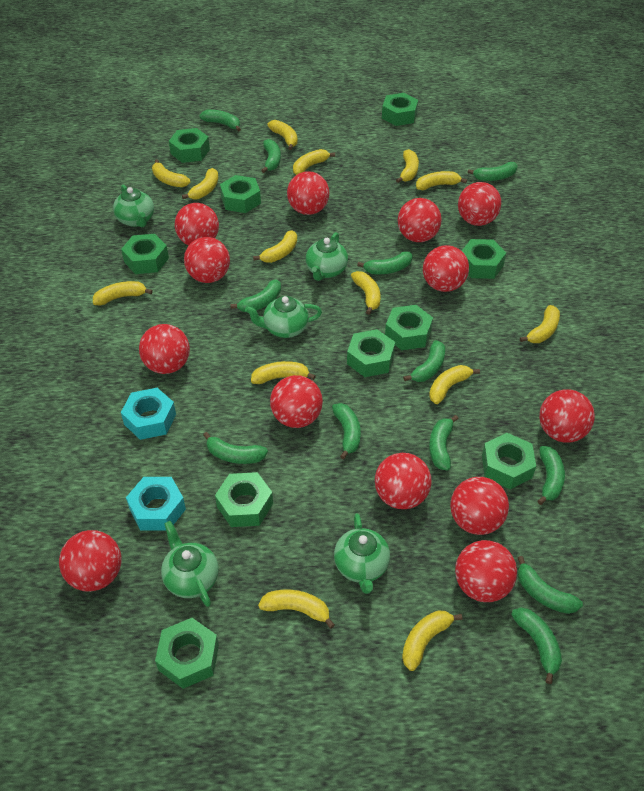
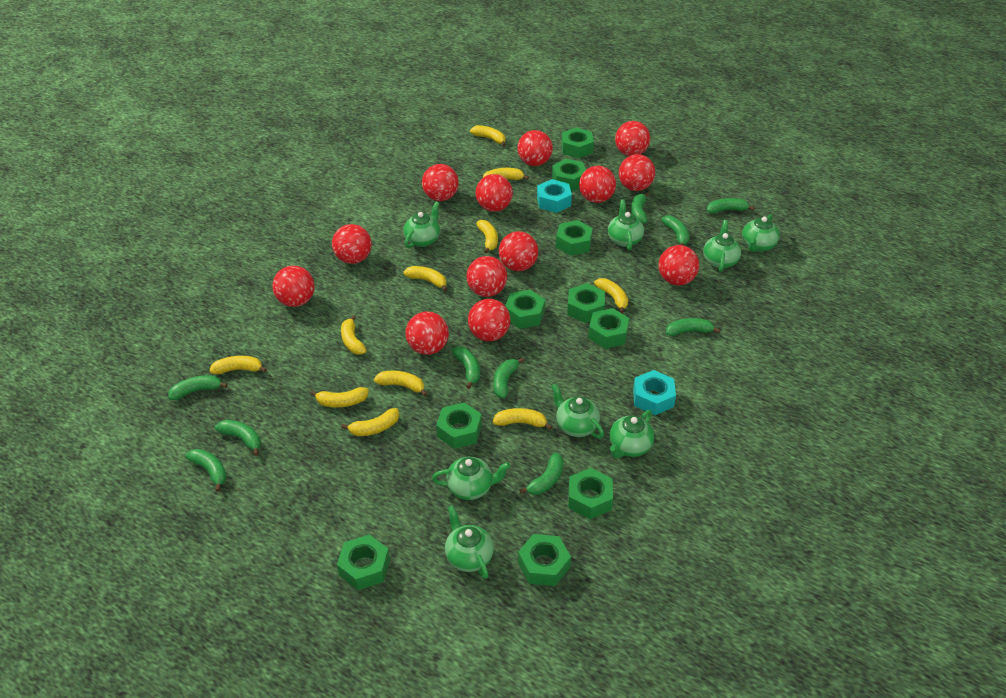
green banana: 12 -> 10
green teapot: 5 -> 8
yellow banana: 14 -> 11

